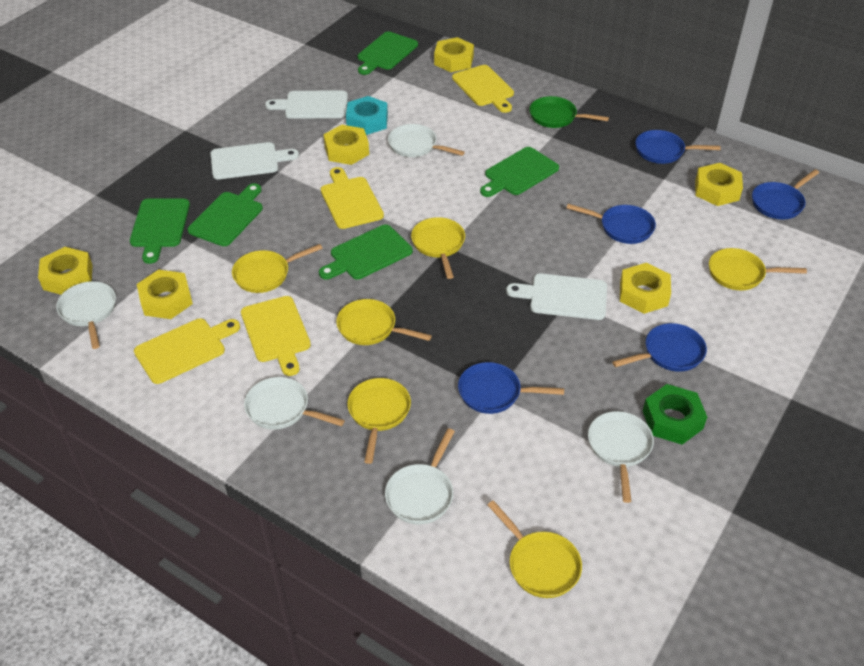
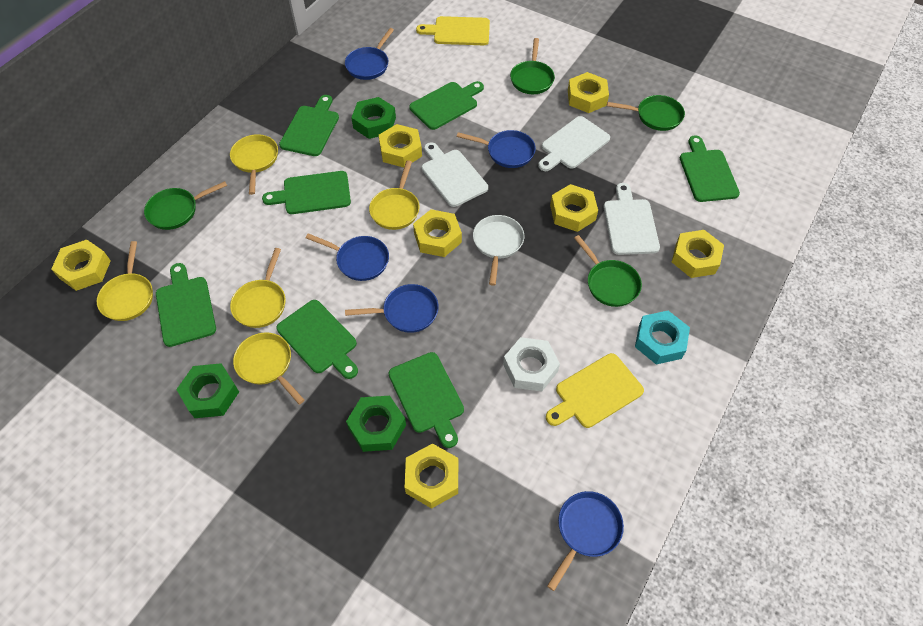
green cutting board: 5 -> 7
green nut: 1 -> 3
green pan: 1 -> 4
white nut: 0 -> 1
white pan: 5 -> 1
yellow cutting board: 4 -> 2
yellow nut: 6 -> 7
yellow pan: 6 -> 5

